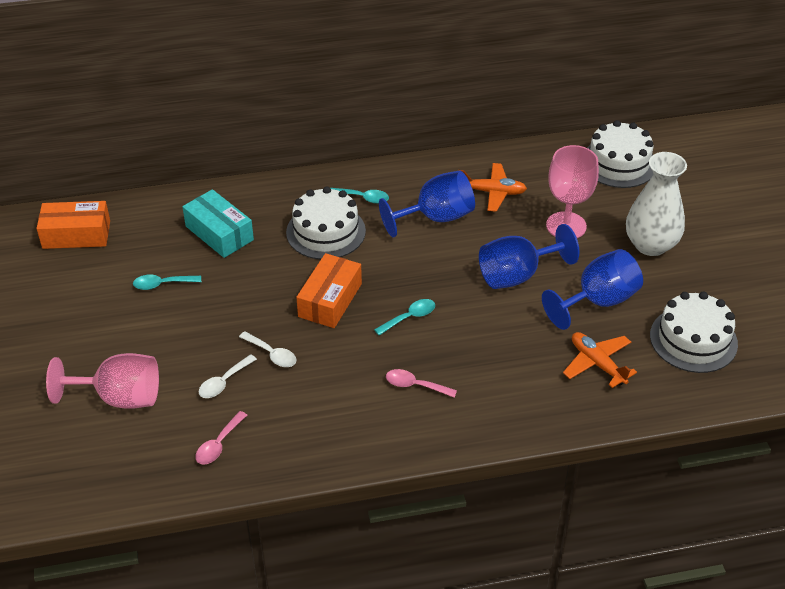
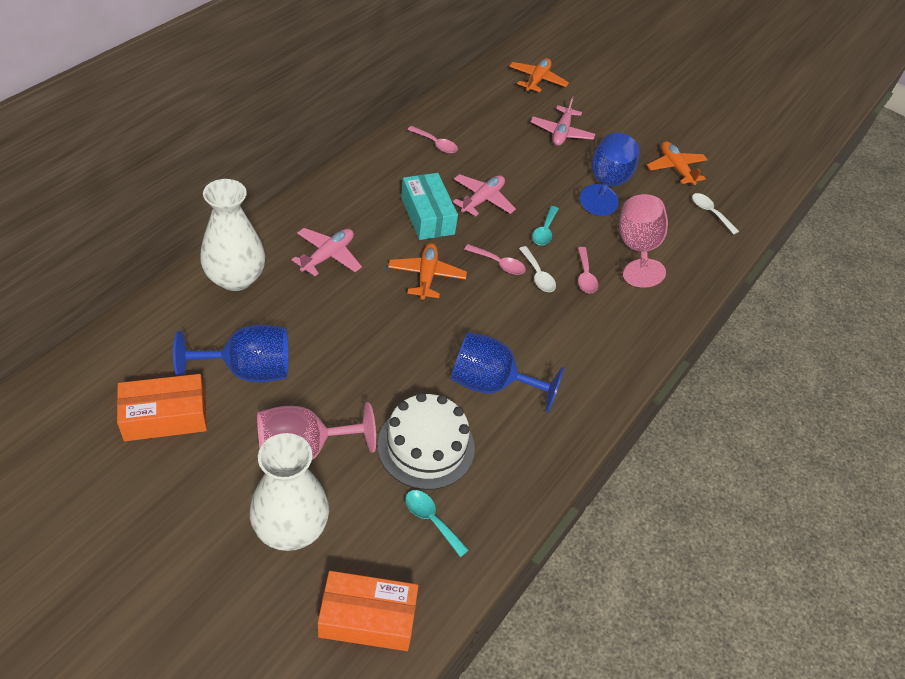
orange plane: 2 -> 3
pink plane: 0 -> 3
pink spoon: 2 -> 3
turquoise spoon: 3 -> 2
white cake: 3 -> 1
white vase: 1 -> 2

